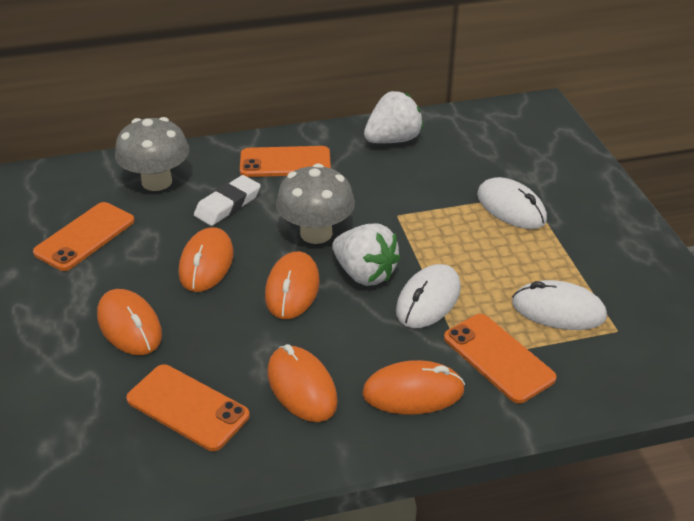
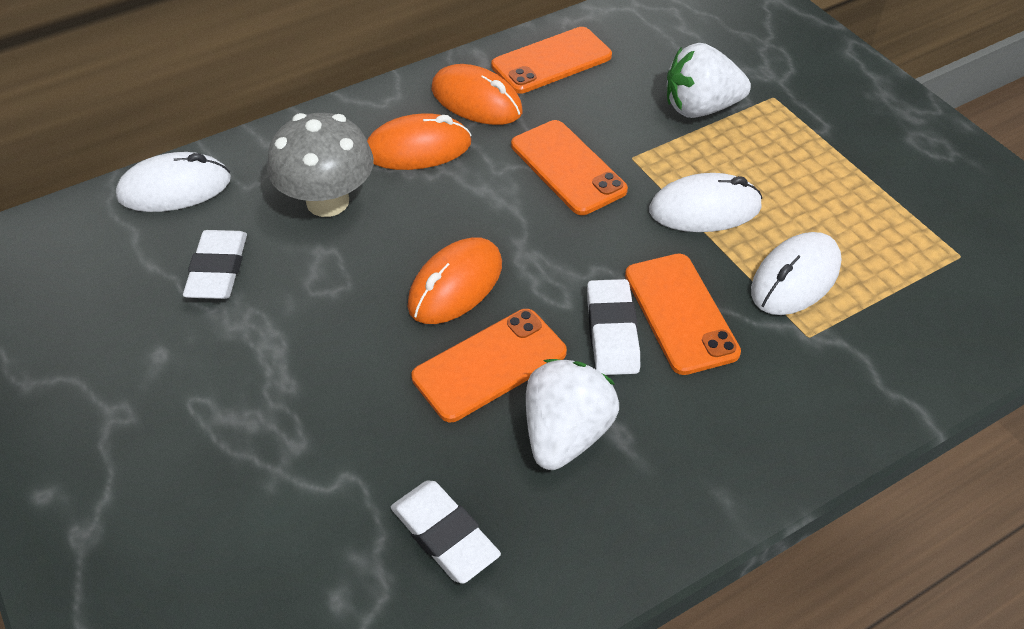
grey mushroom: 2 -> 1
orange mouse: 5 -> 3
white eraser: 1 -> 3

